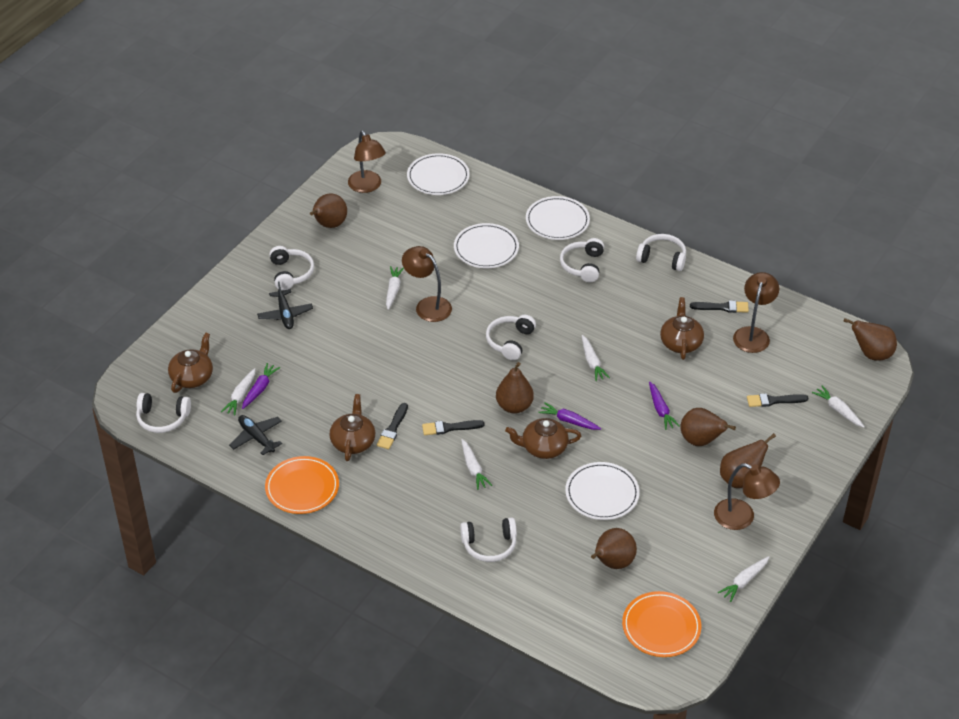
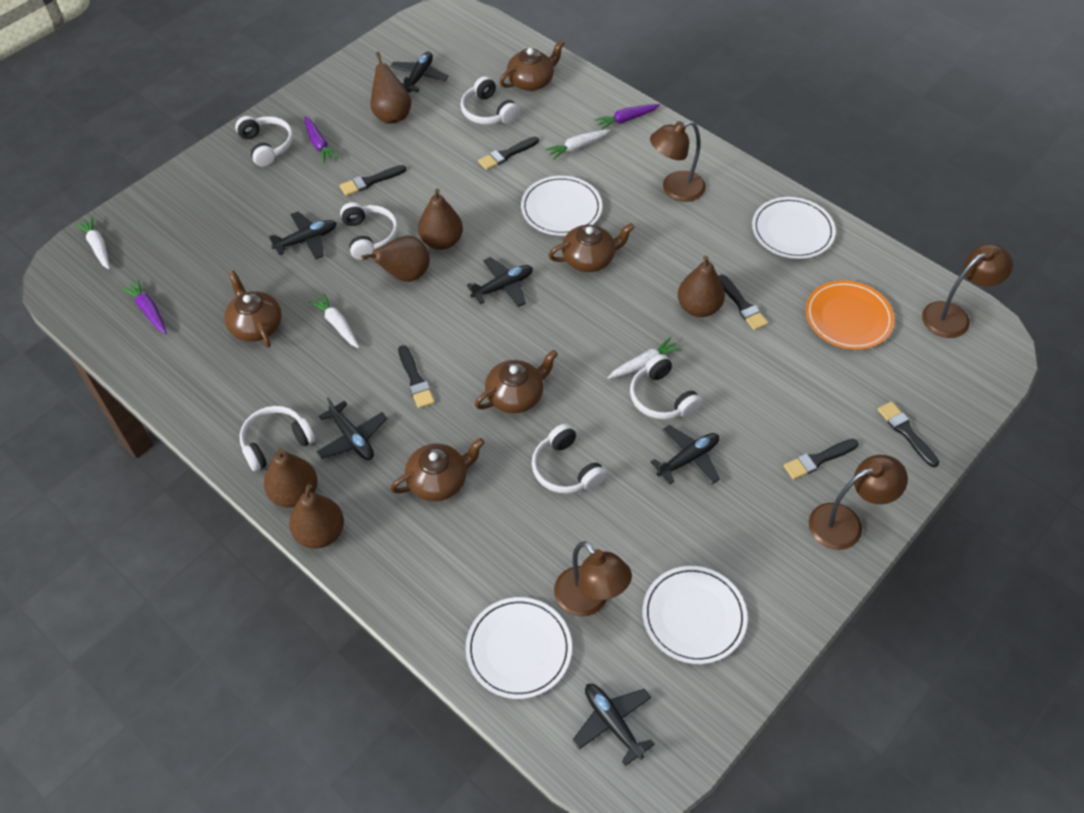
black brush: 4 -> 6
black plane: 2 -> 6
brown teapot: 4 -> 5
orange plate: 2 -> 1
white carrot: 6 -> 4

